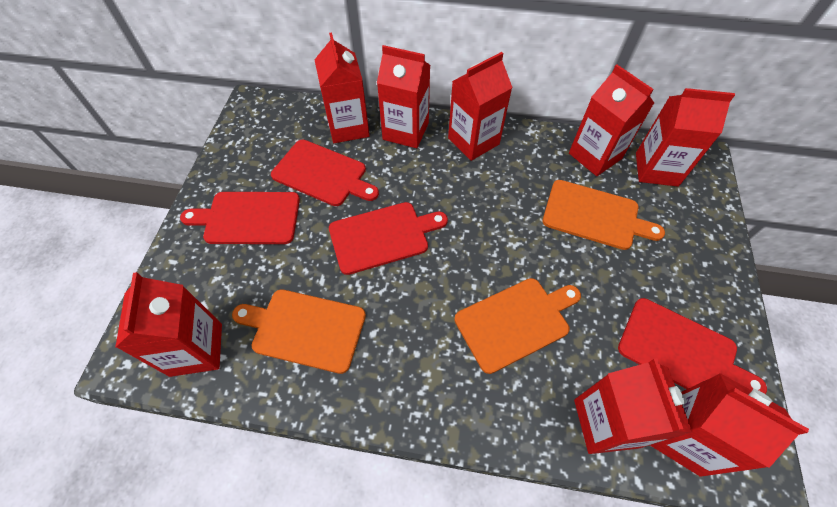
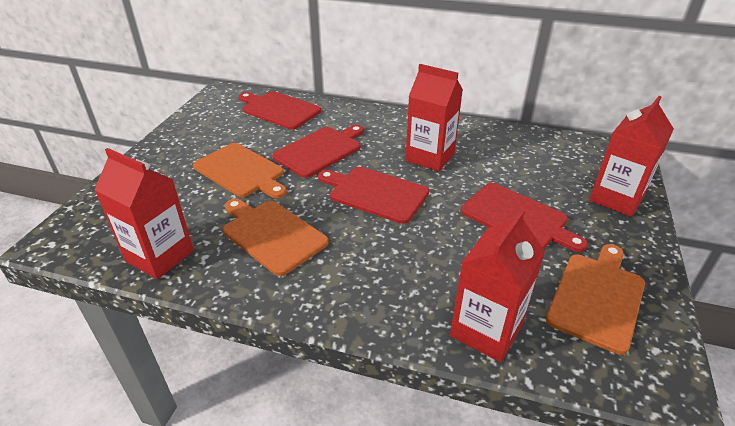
red carton: 8 -> 4

